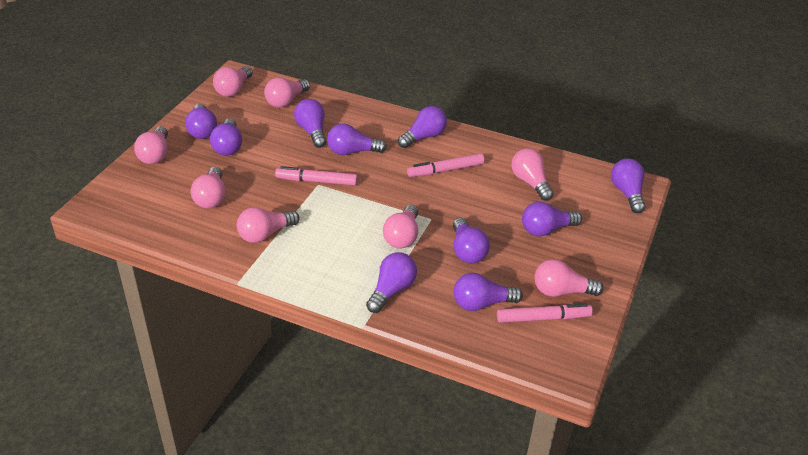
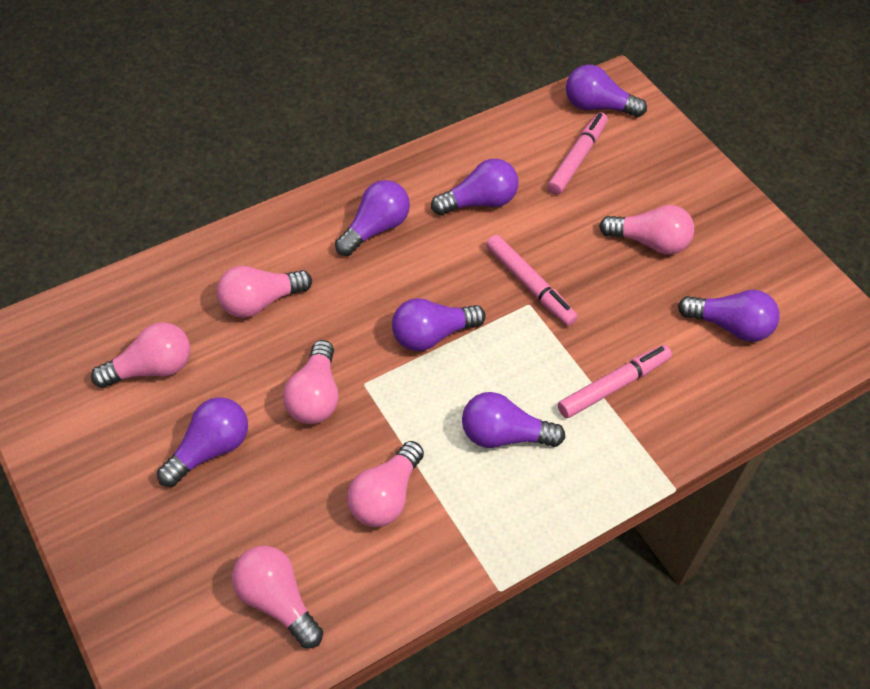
pink light bulb: 8 -> 6
purple light bulb: 10 -> 7

